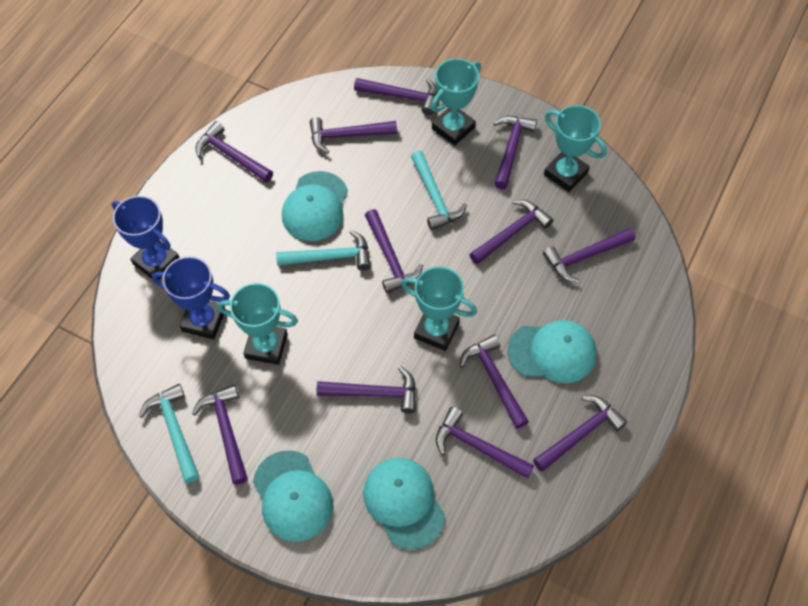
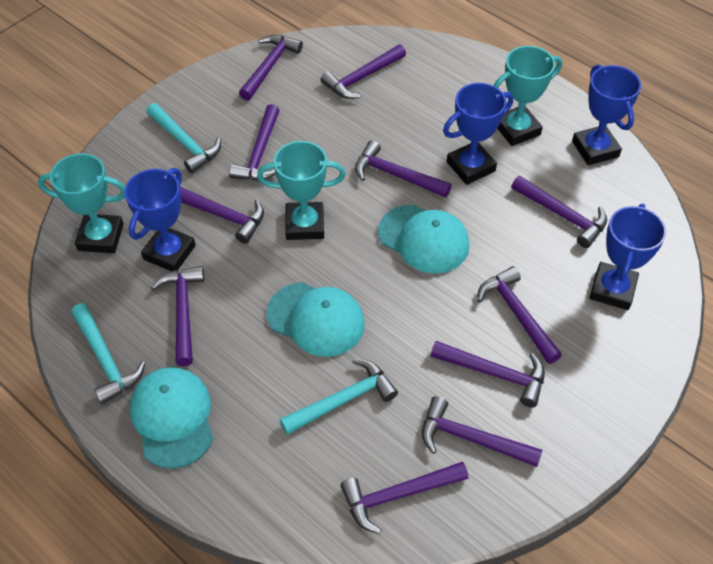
blue trophy: 2 -> 4
purple hammer: 12 -> 11
turquoise cap: 4 -> 3
turquoise trophy: 4 -> 3

